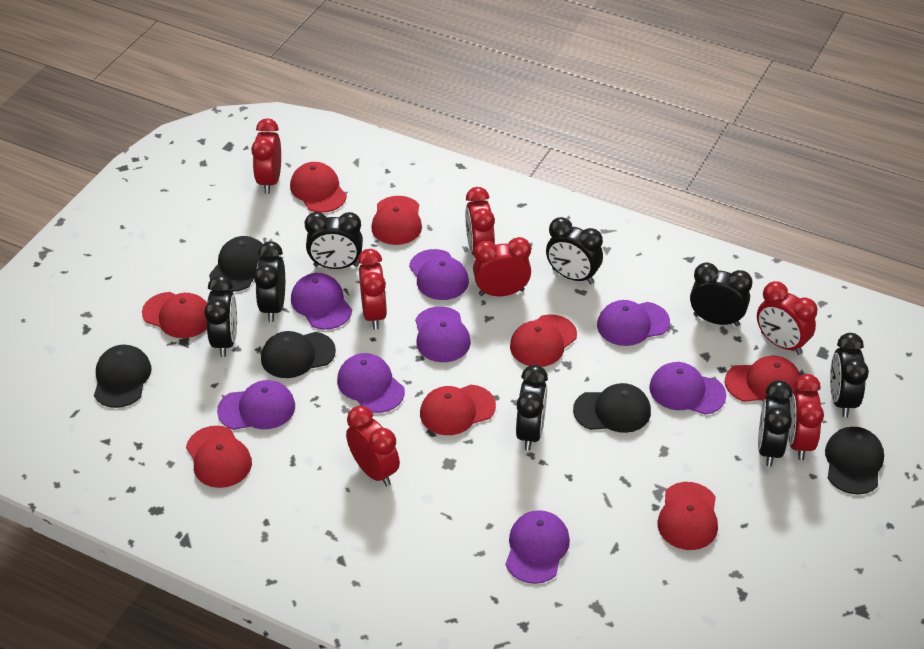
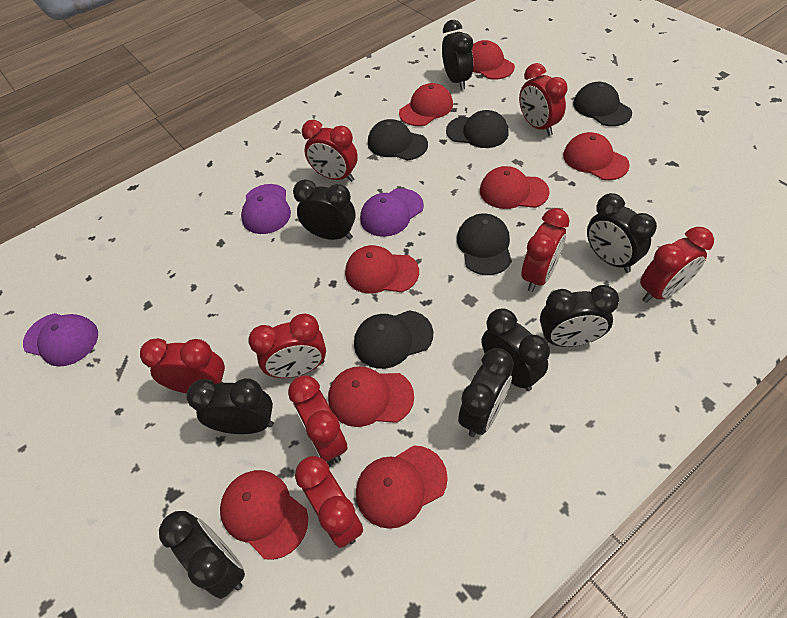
purple cap: 8 -> 3
red clock: 7 -> 8

